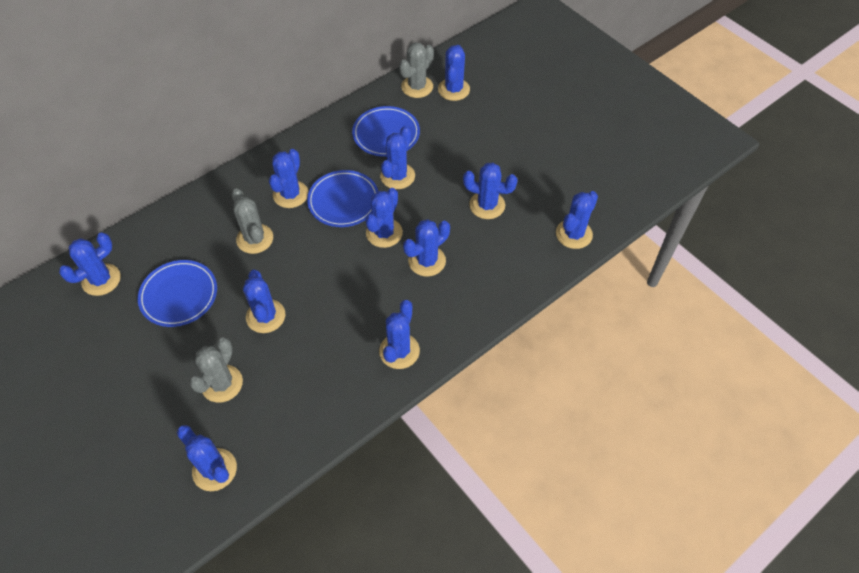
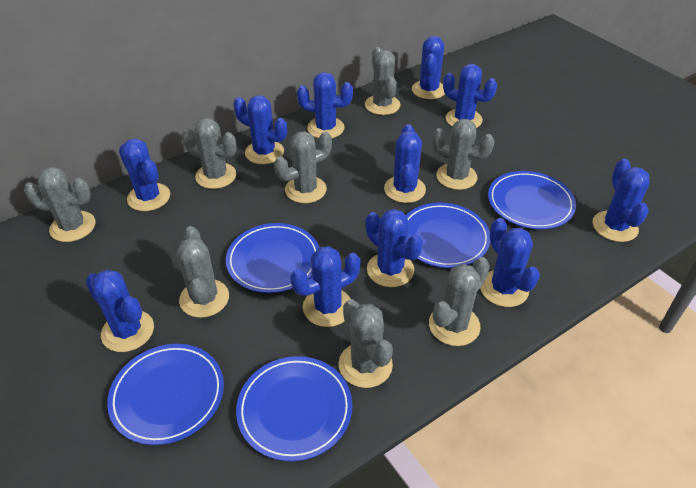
blue plate: 3 -> 5
grey cactus: 3 -> 8

